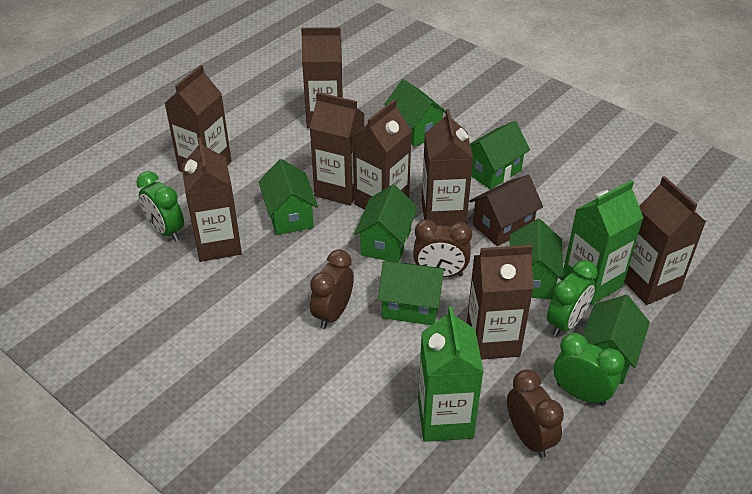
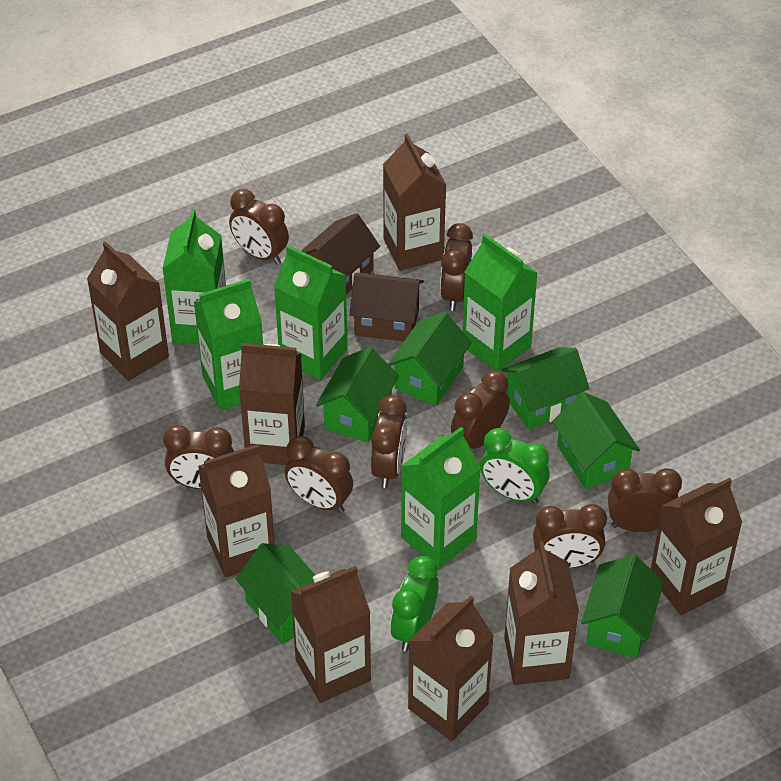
brown clock: 3 -> 8
brown house: 1 -> 2
green carton: 2 -> 5
green clock: 3 -> 2
green house: 7 -> 6

